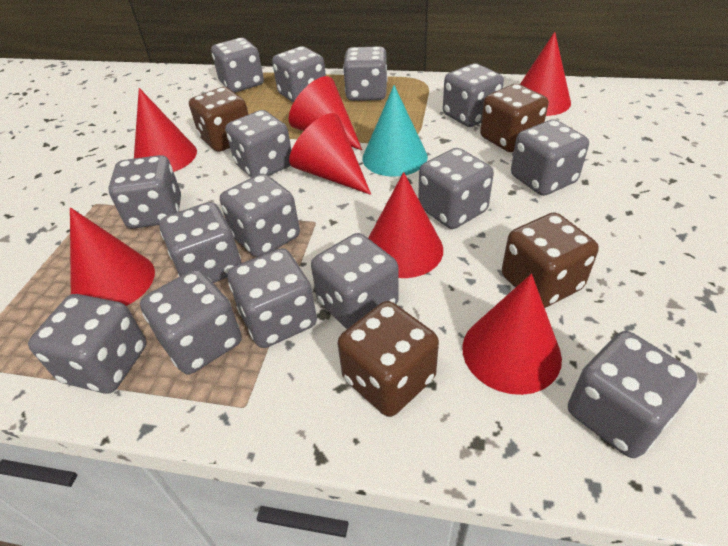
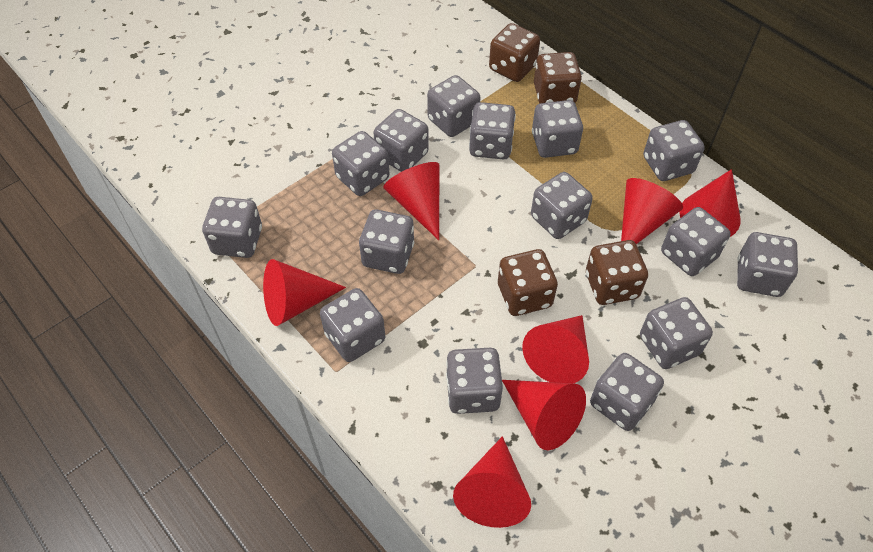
turquoise cone: 1 -> 0

